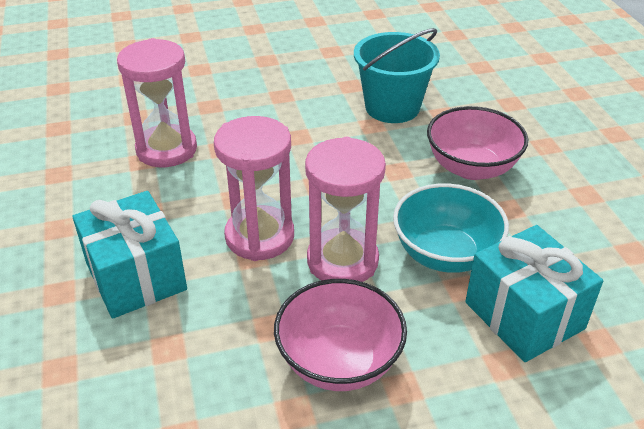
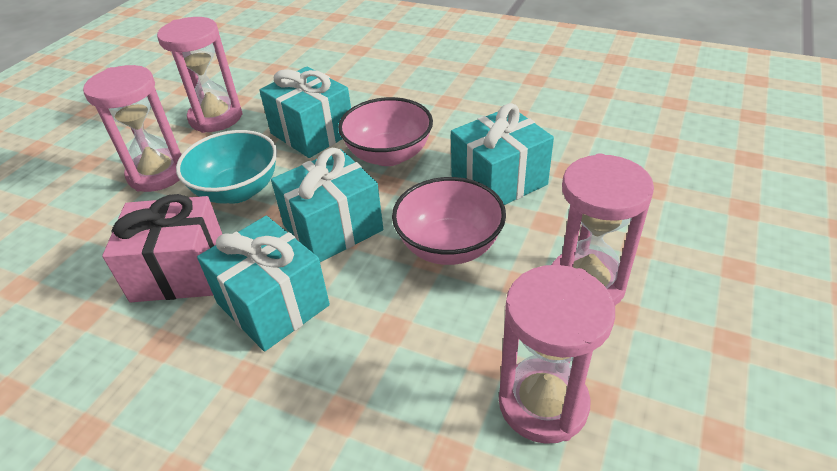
pink gift: 0 -> 1
pink hourglass: 3 -> 4
turquoise bucket: 1 -> 0
turquoise gift: 2 -> 4

